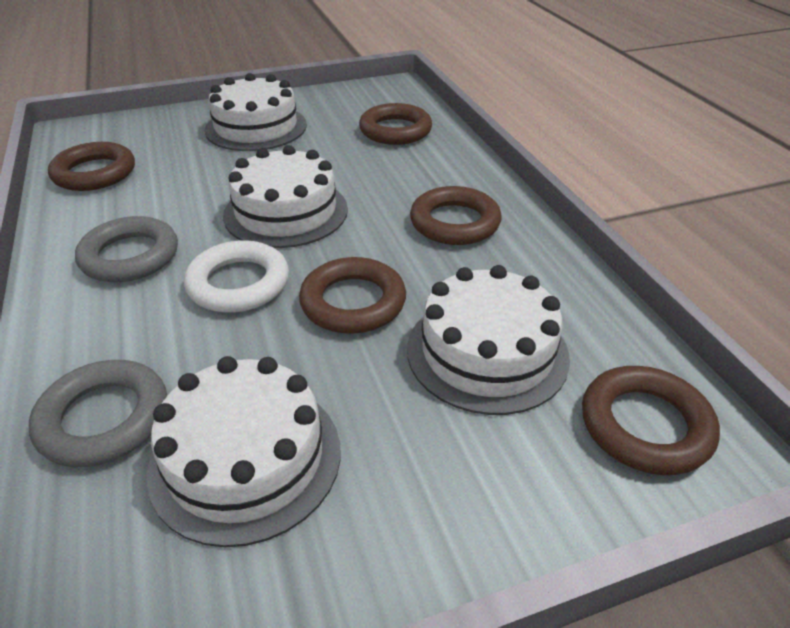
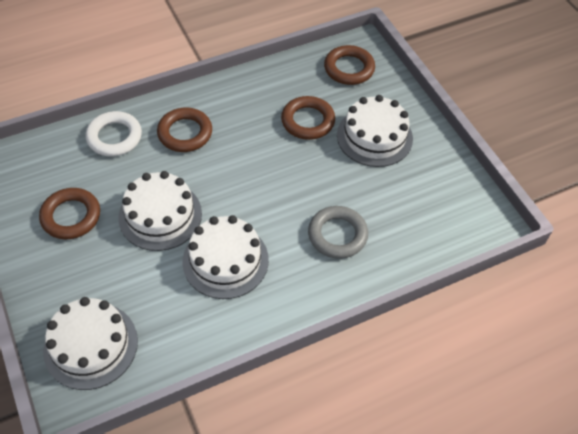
brown ring: 5 -> 4
grey ring: 2 -> 1

